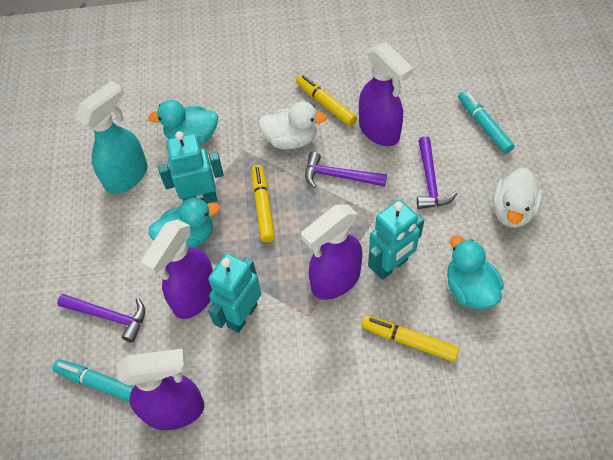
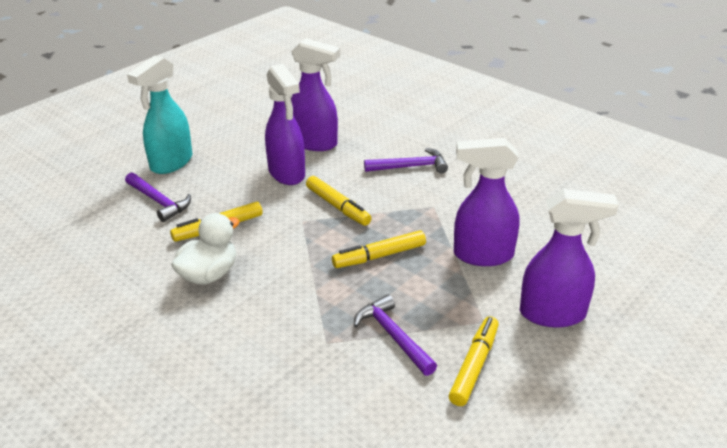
turquoise duck: 3 -> 0
turquoise marker: 2 -> 0
turquoise robot: 3 -> 0
white duck: 2 -> 1
yellow marker: 3 -> 4

